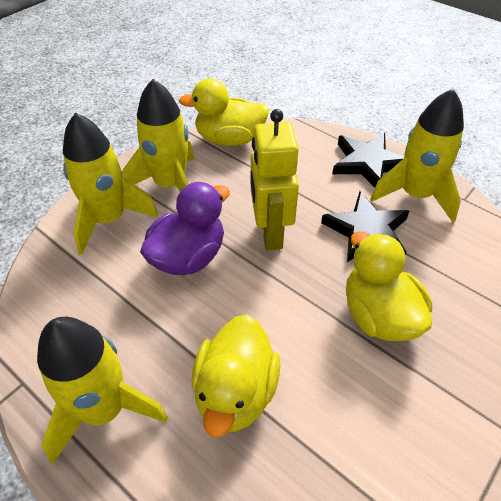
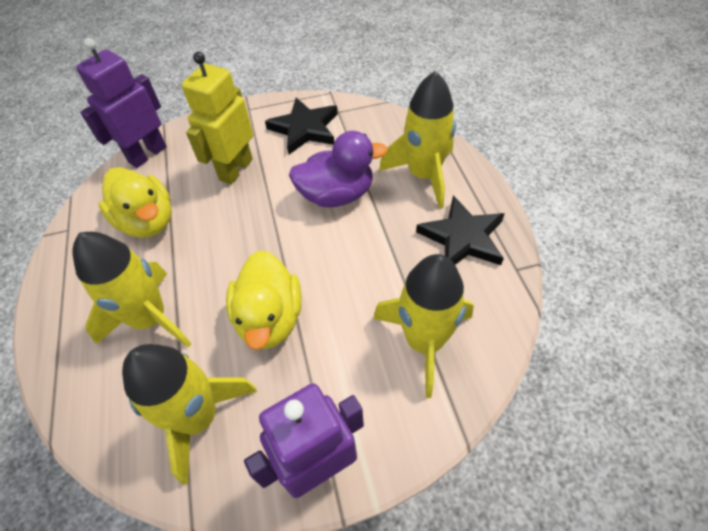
purple robot: 0 -> 2
yellow duck: 3 -> 2

